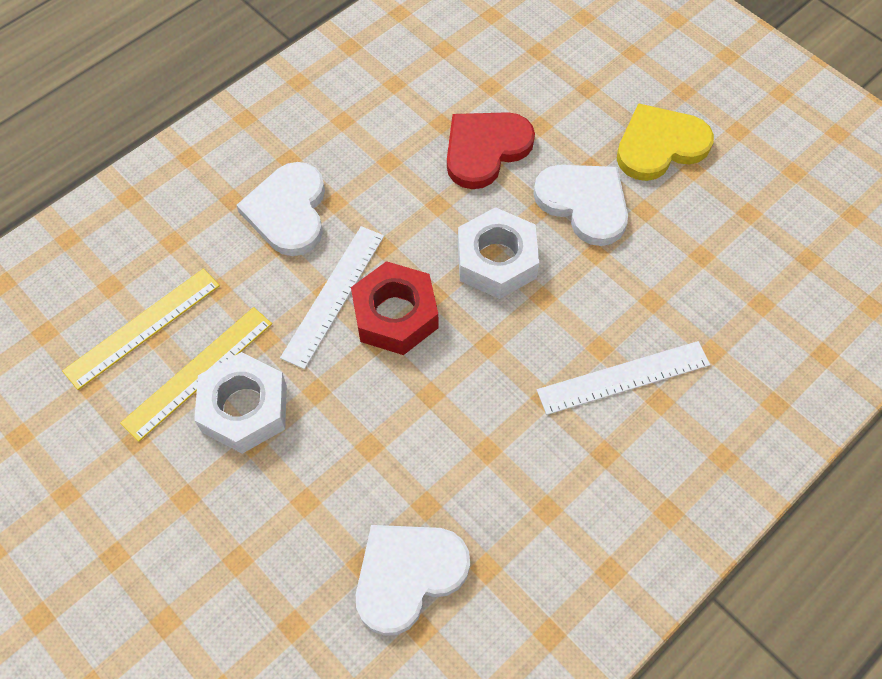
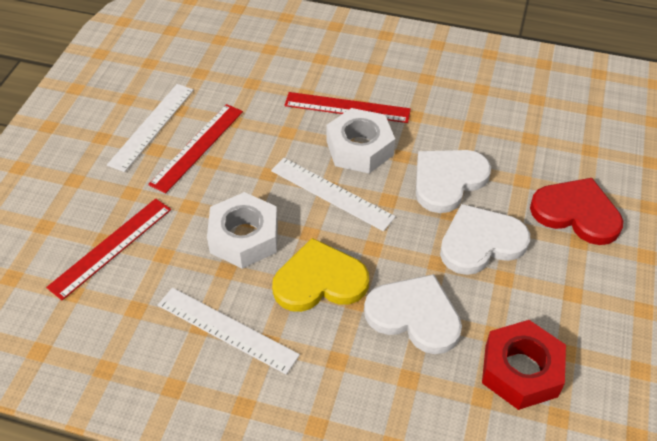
red ruler: 0 -> 3
white ruler: 2 -> 3
yellow ruler: 2 -> 0

